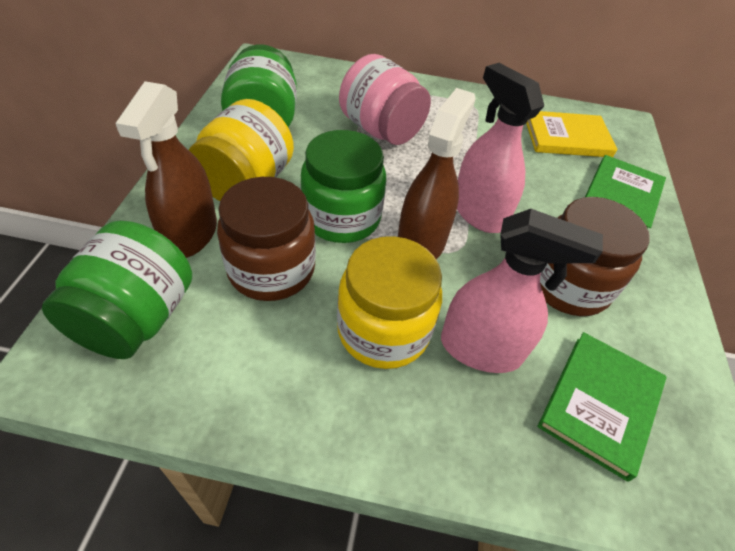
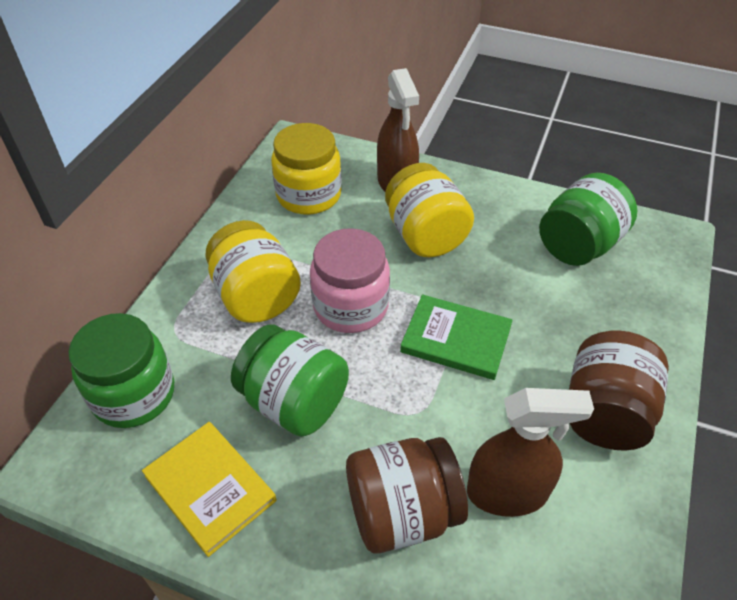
green book: 2 -> 1
pink spray bottle: 2 -> 0
yellow jar: 2 -> 3

